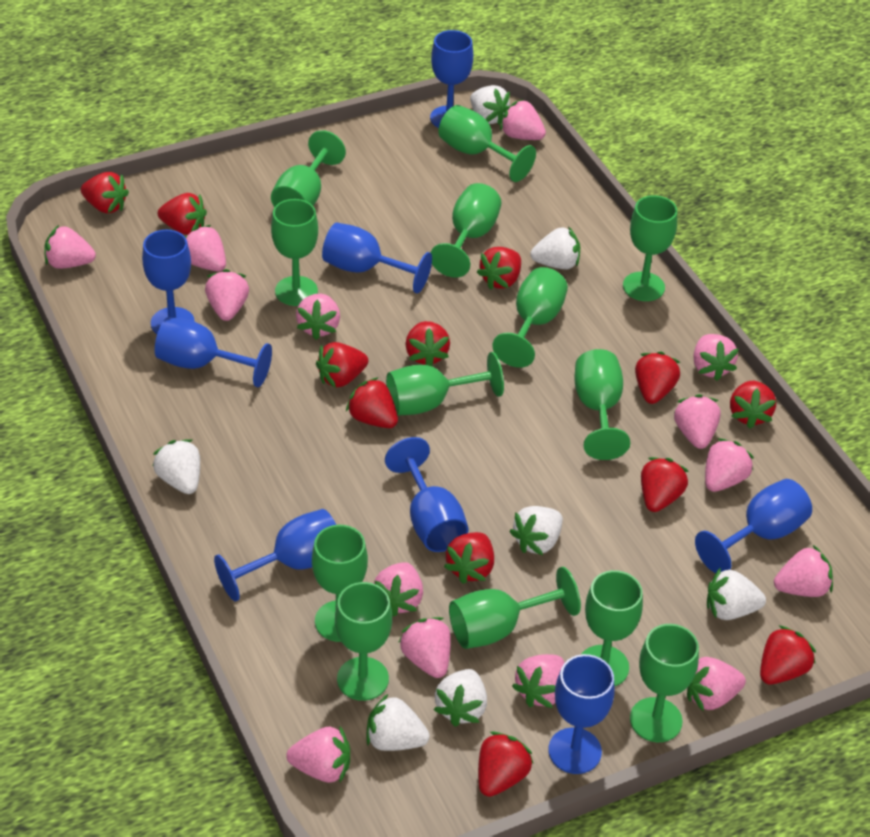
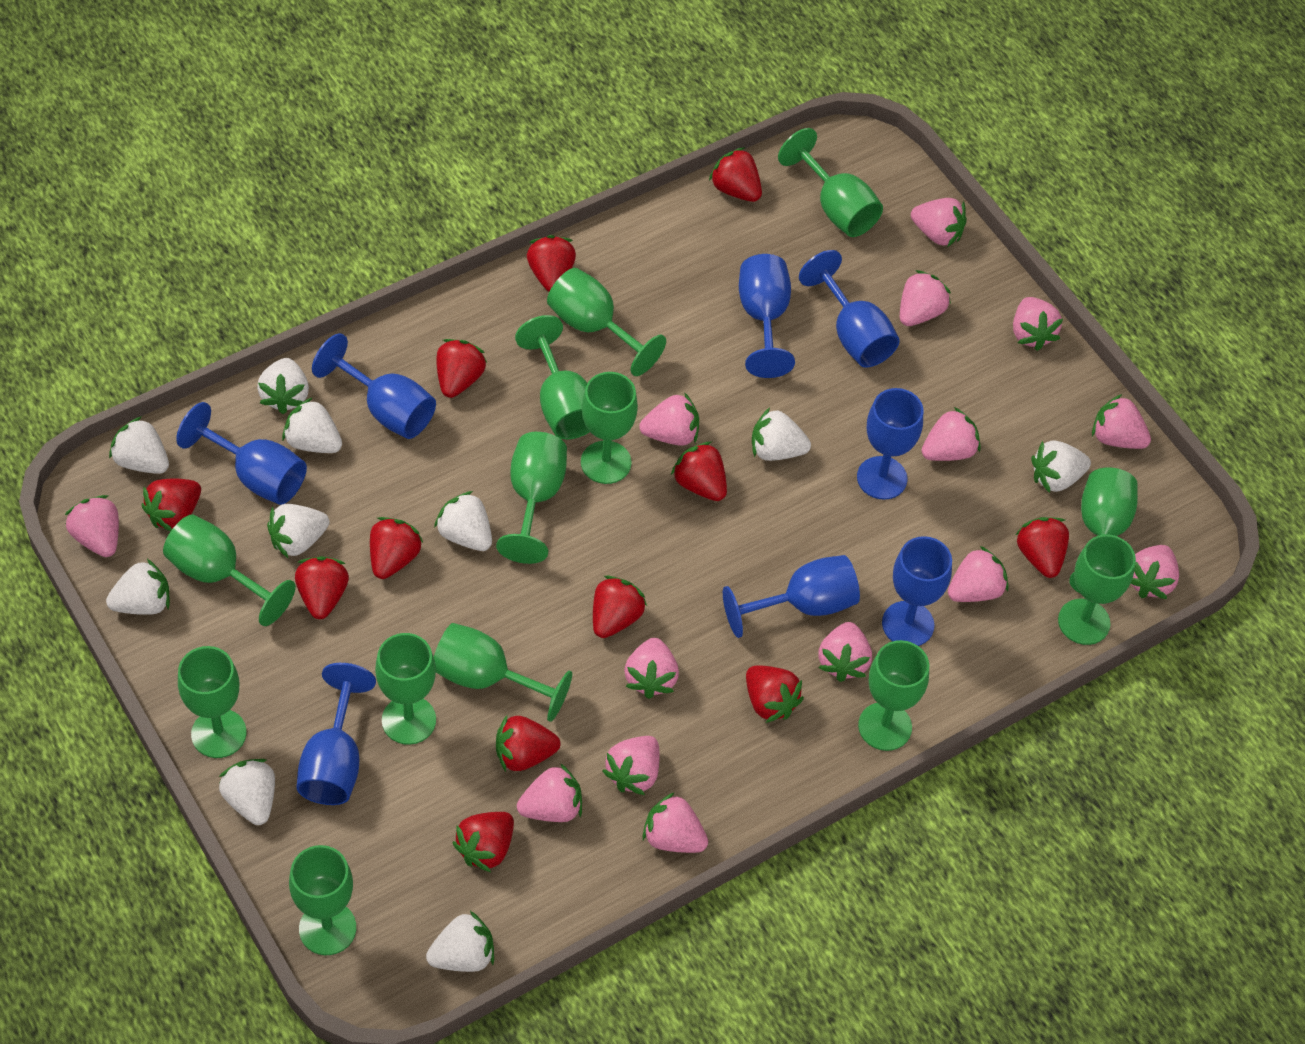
white strawberry: 7 -> 10

